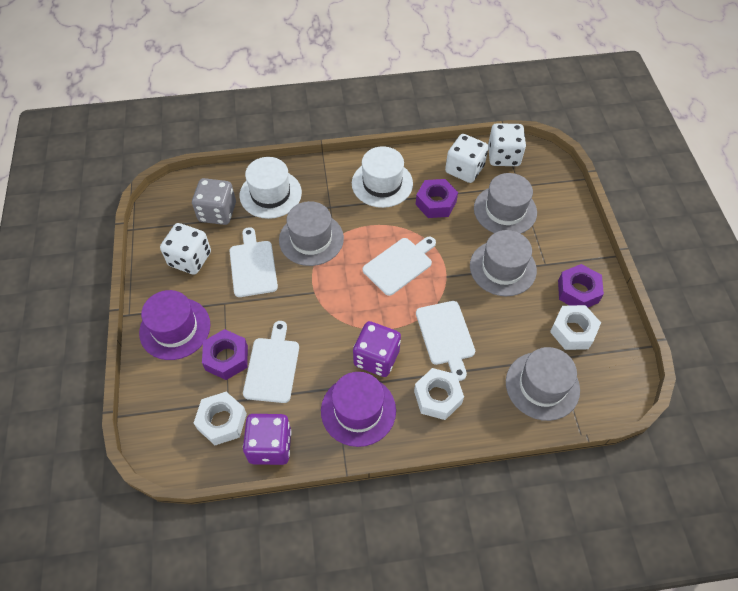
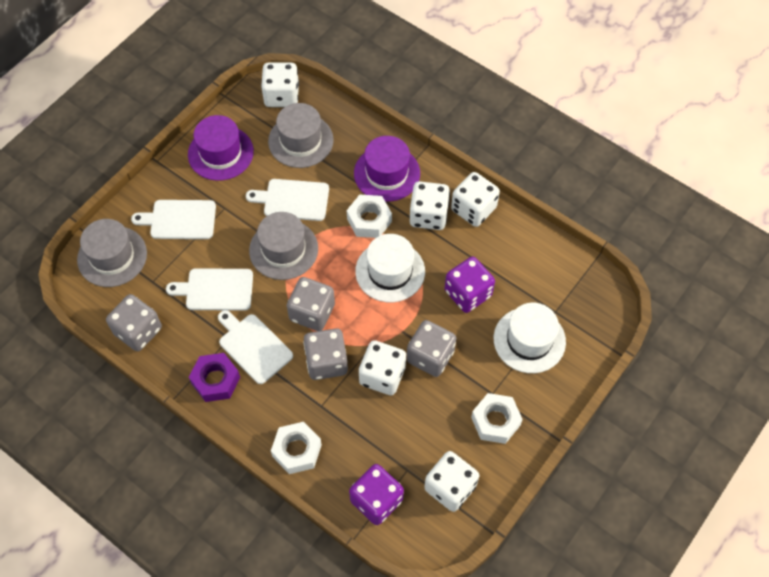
grey dice: 1 -> 4
grey hat: 4 -> 3
purple nut: 3 -> 1
white dice: 3 -> 5

